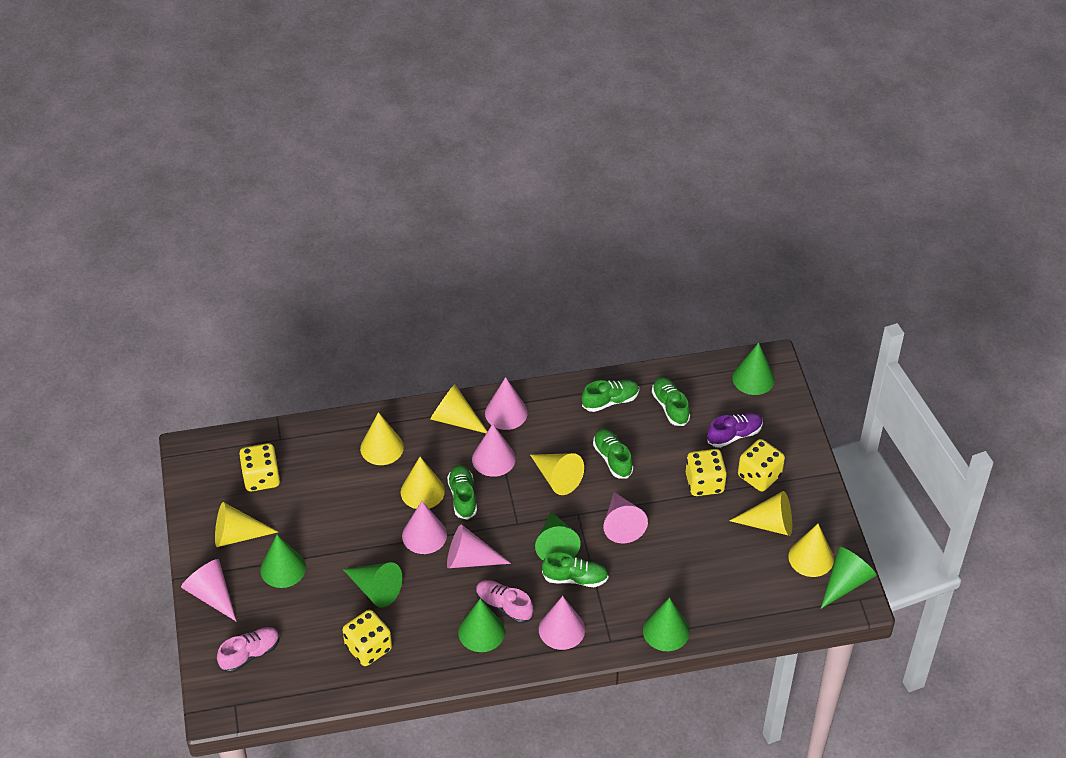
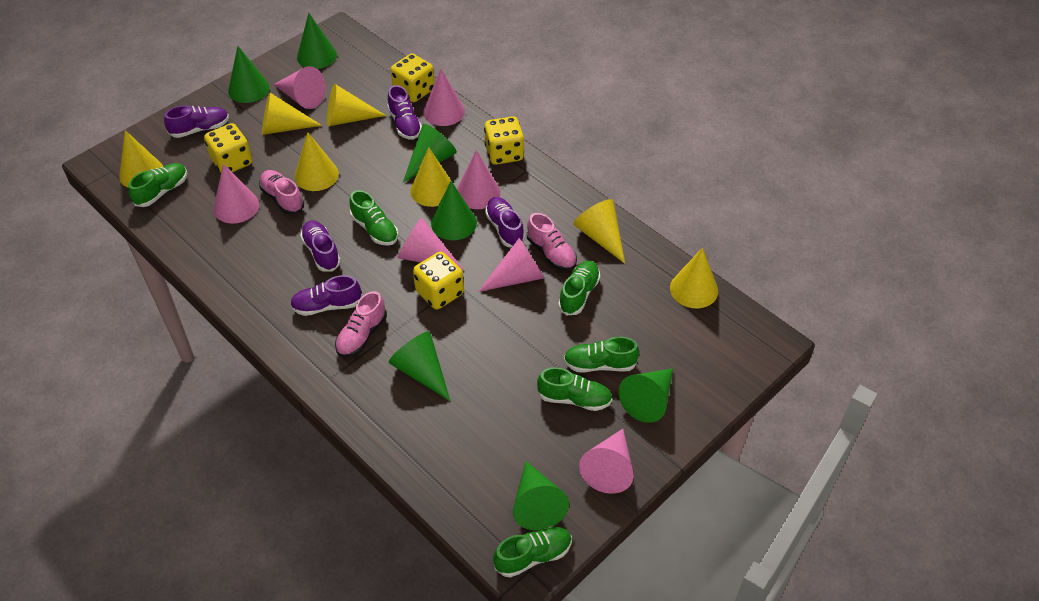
green shoe: 5 -> 6
pink shoe: 2 -> 3
purple shoe: 1 -> 5

